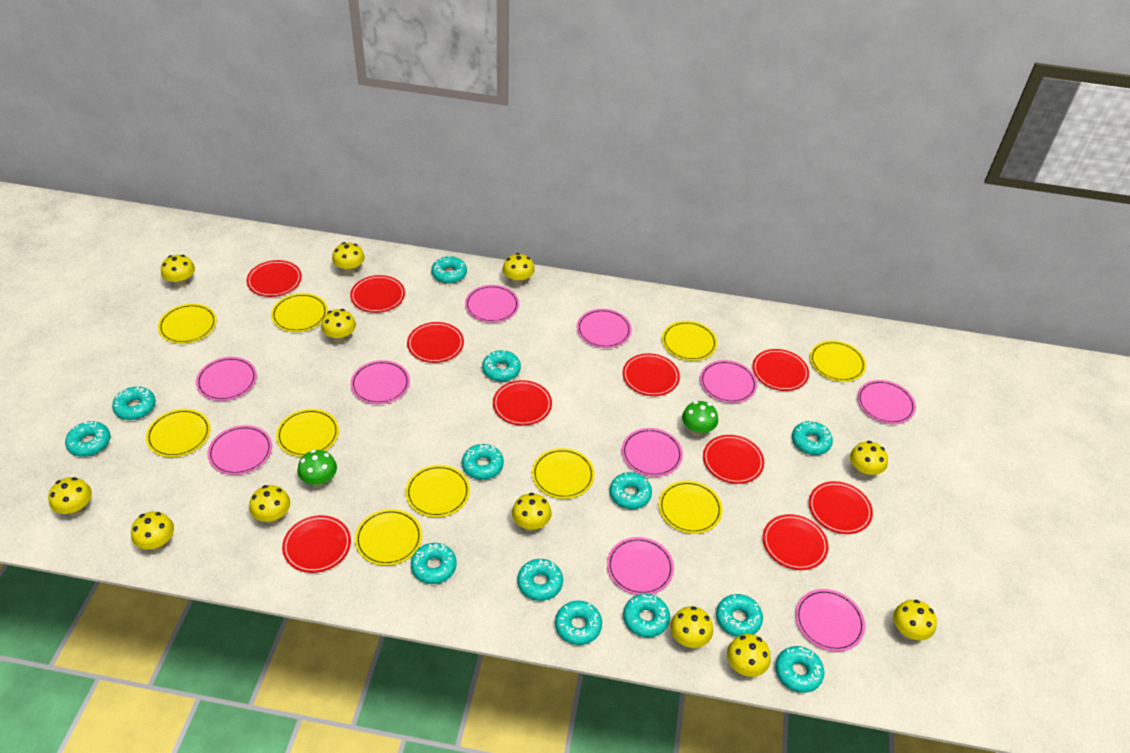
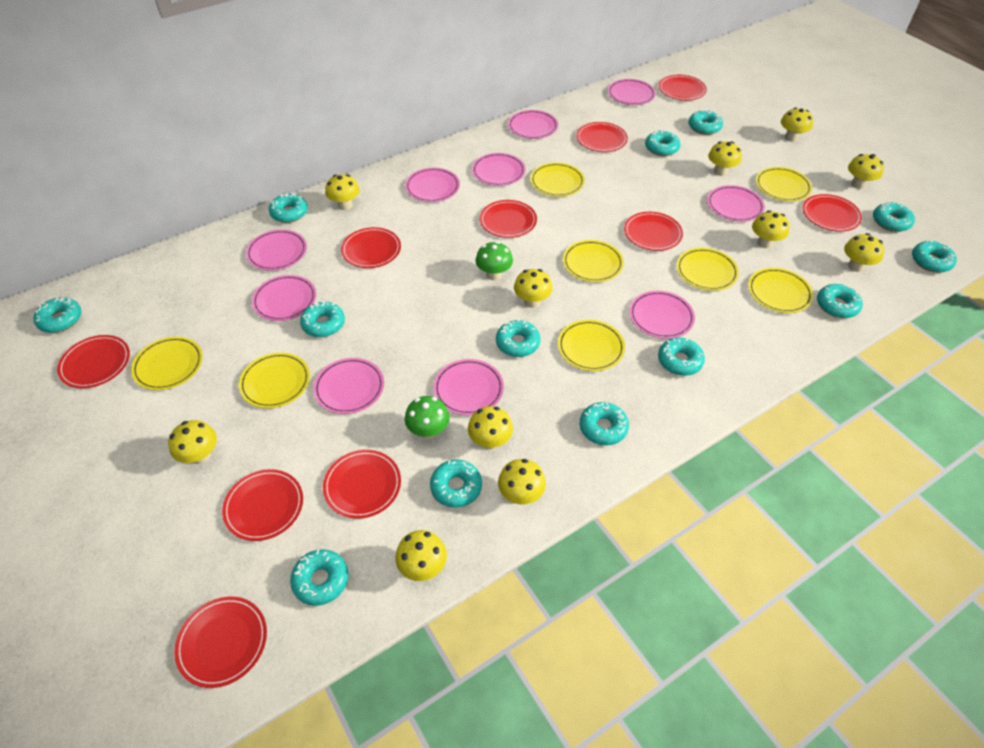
yellow mushroom: 12 -> 11
yellow plate: 10 -> 8

